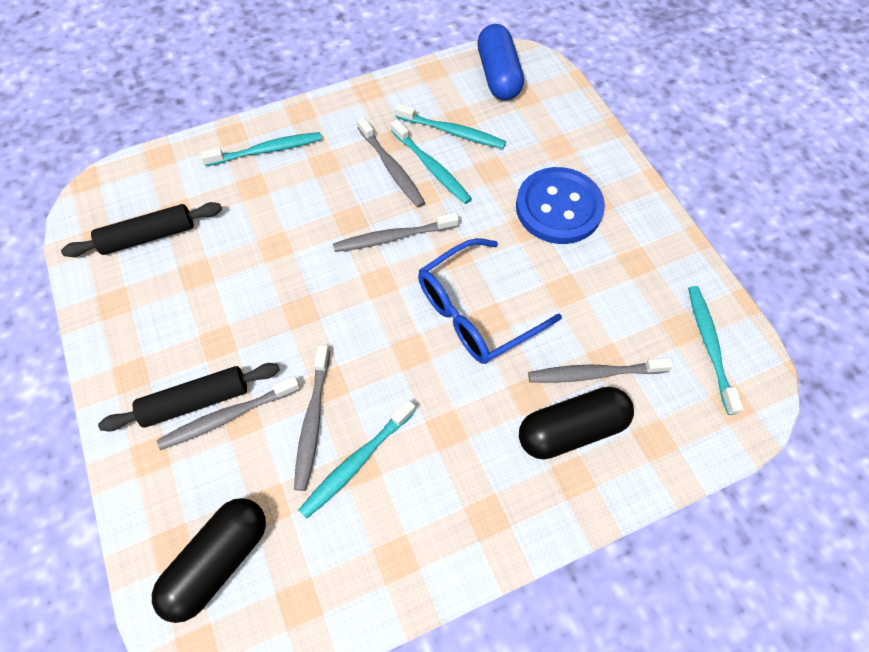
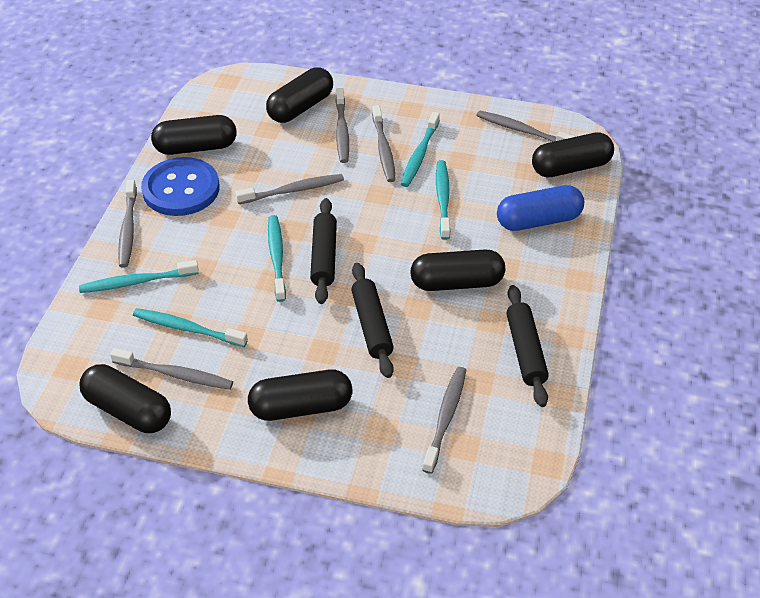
black capsule: 2 -> 6
black rolling pin: 2 -> 3
blue glasses: 1 -> 0
grey toothbrush: 5 -> 7

